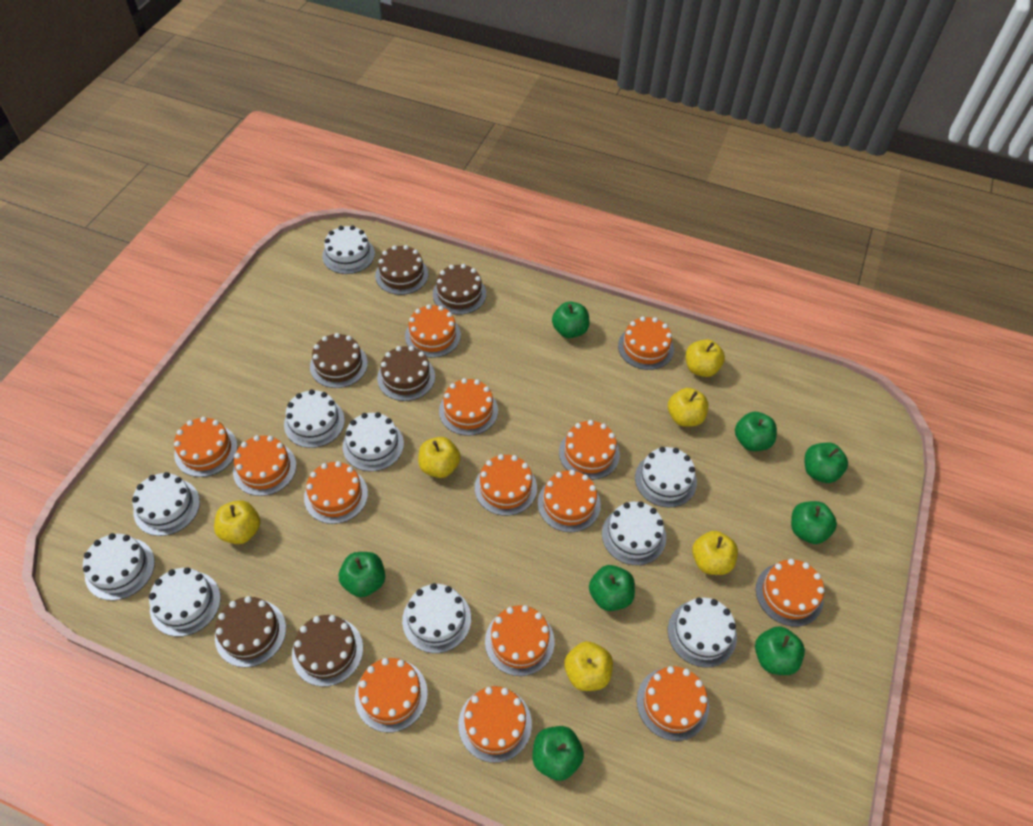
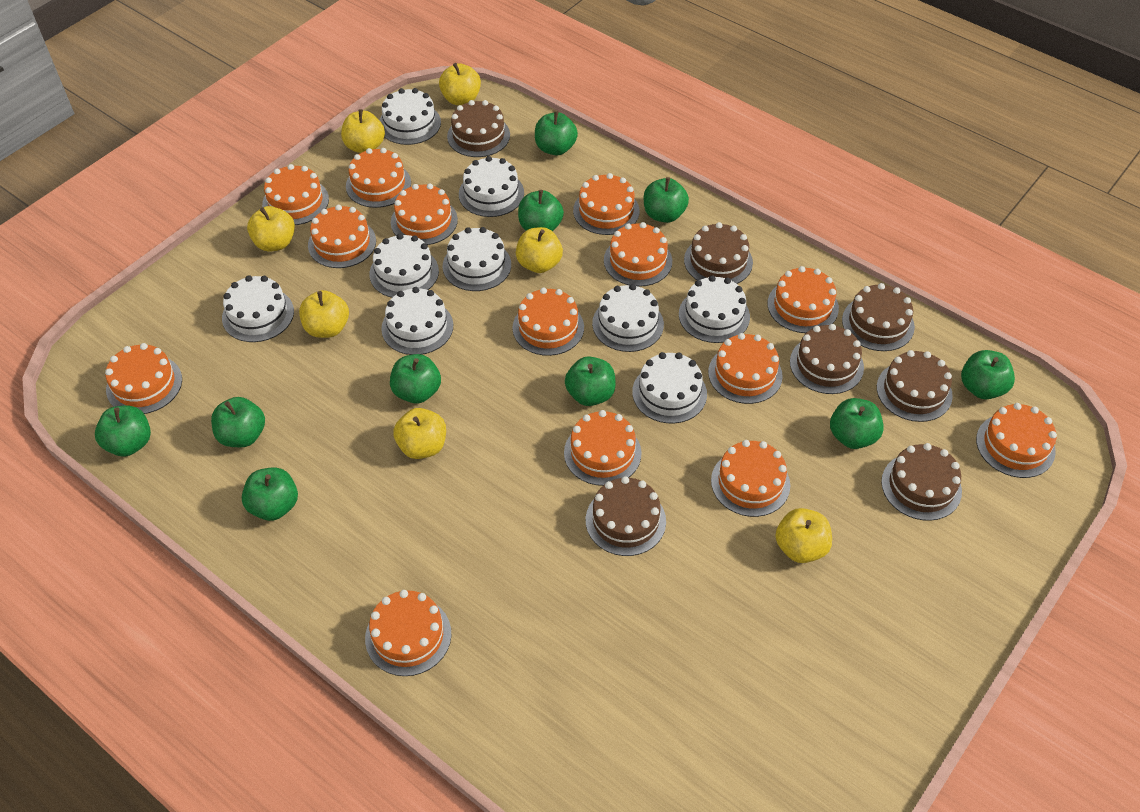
brown cake: 6 -> 7
green apple: 8 -> 10
white cake: 10 -> 9
yellow apple: 6 -> 7

